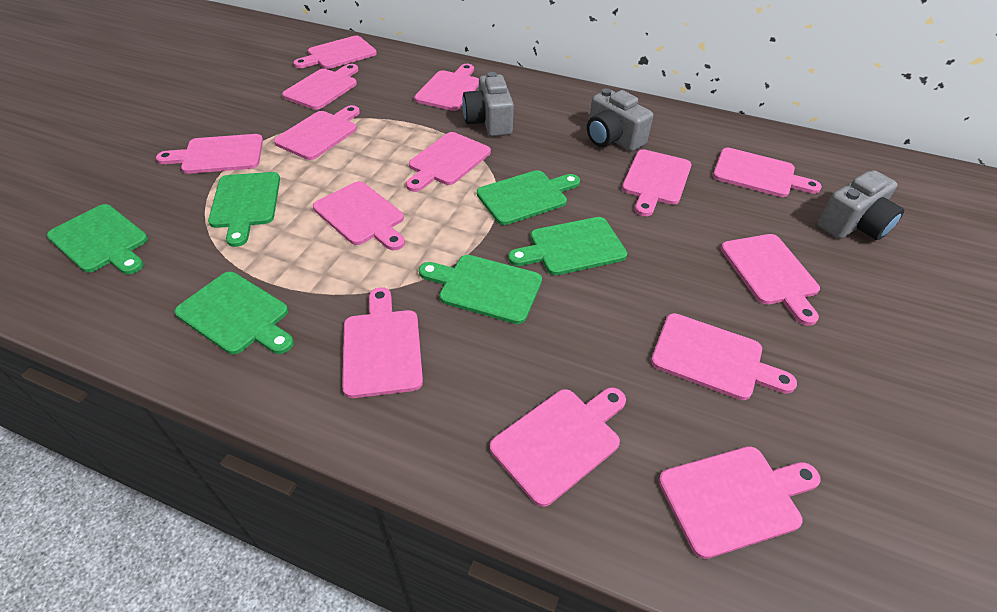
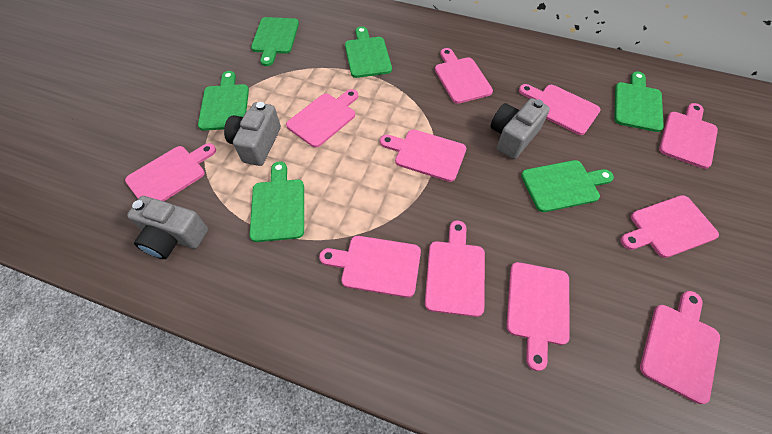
pink cutting board: 14 -> 11

